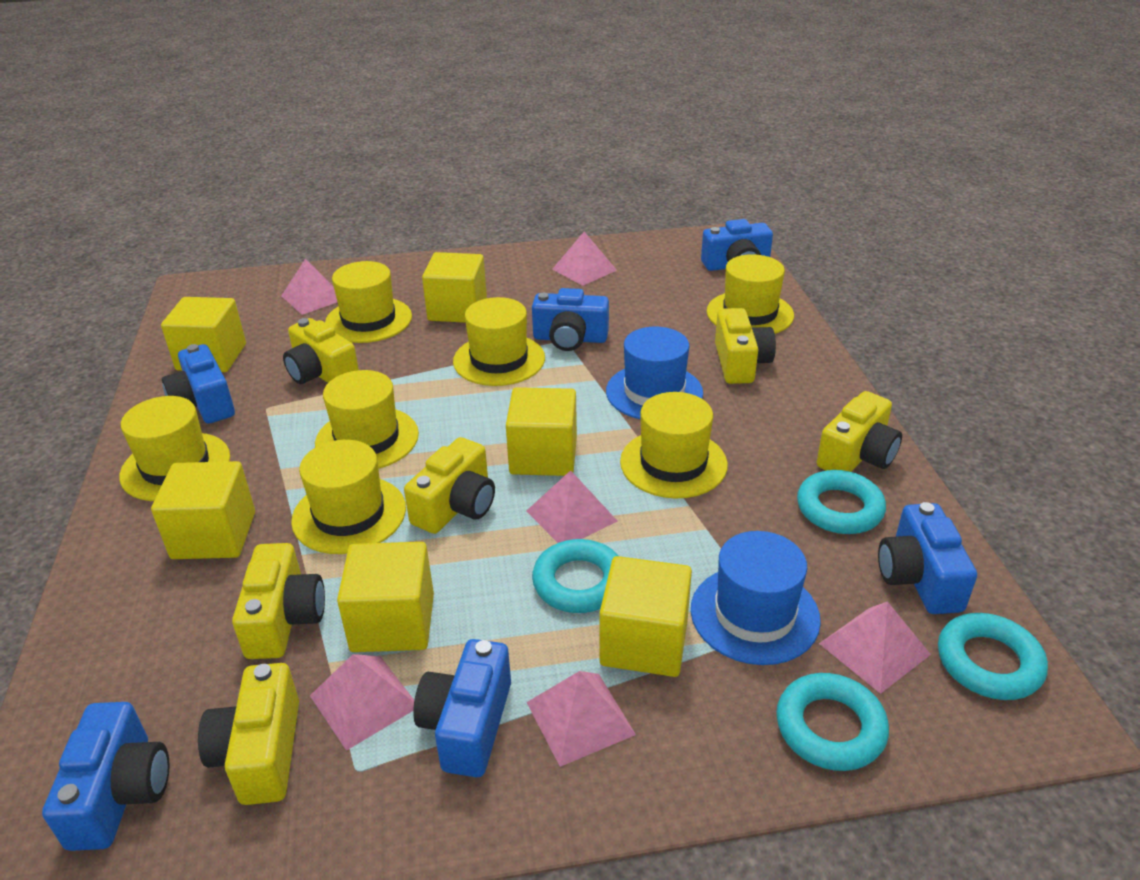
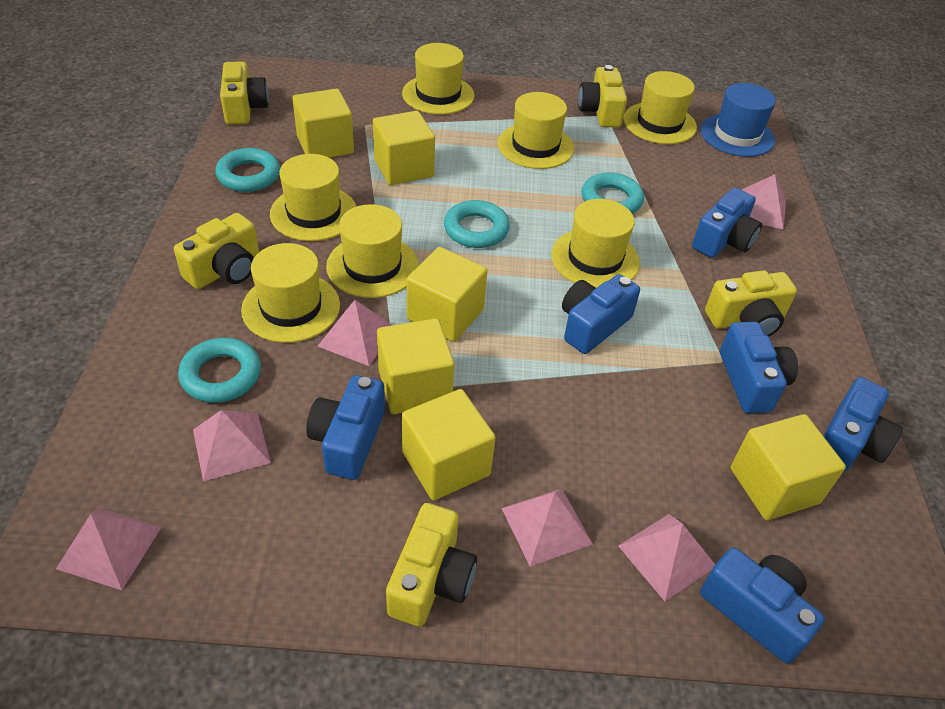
blue hat: 2 -> 1
yellow camera: 6 -> 5

